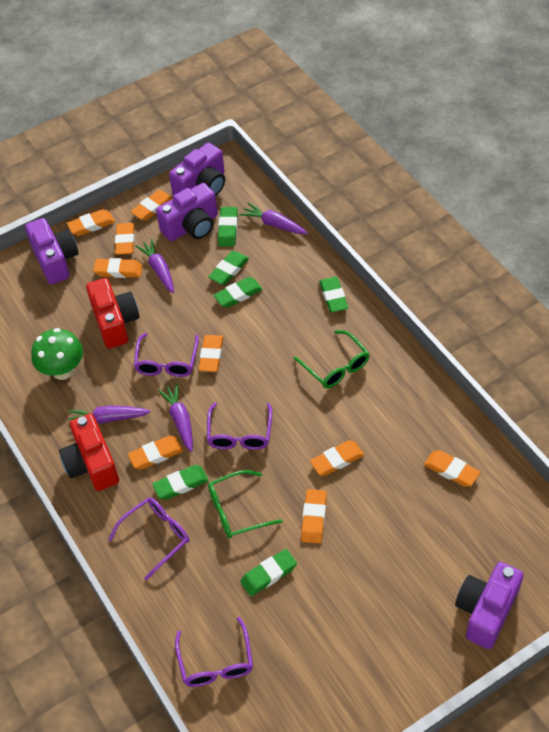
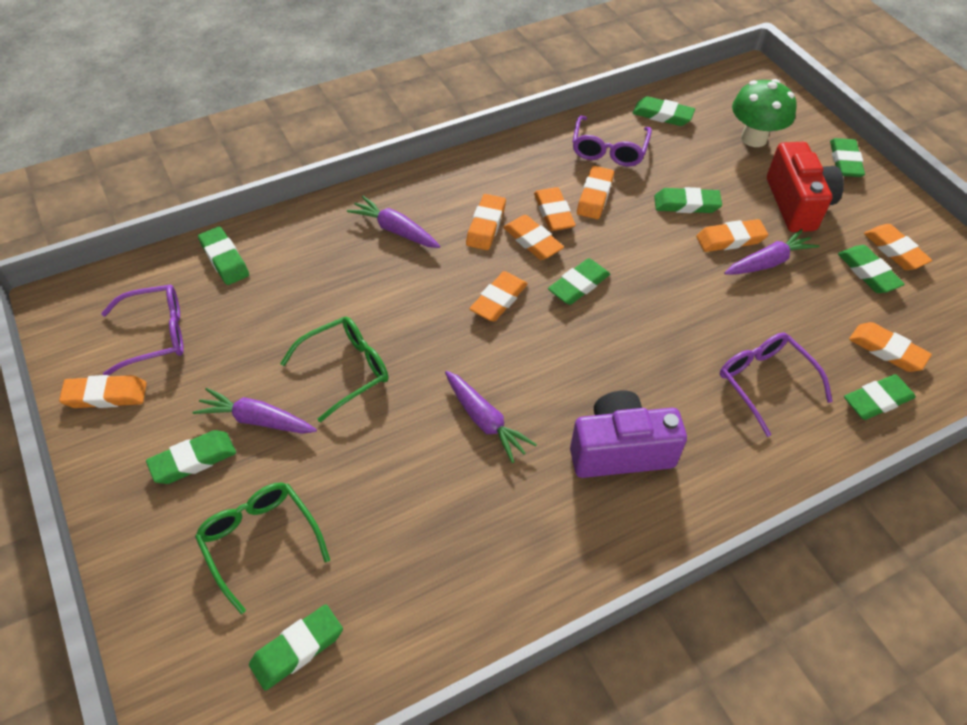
green eraser: 6 -> 9
purple camera: 4 -> 1
purple glasses: 4 -> 3
red camera: 2 -> 1

